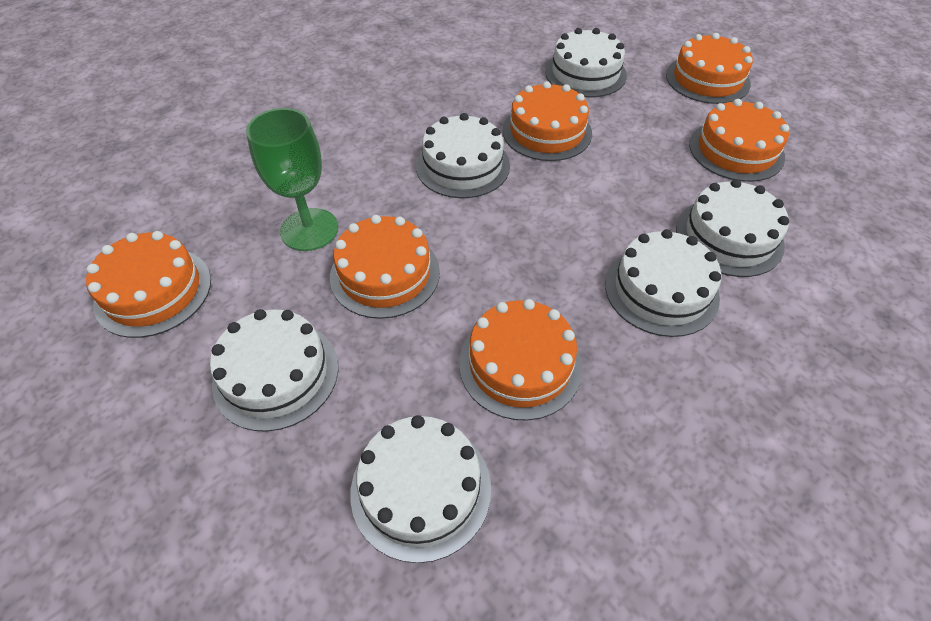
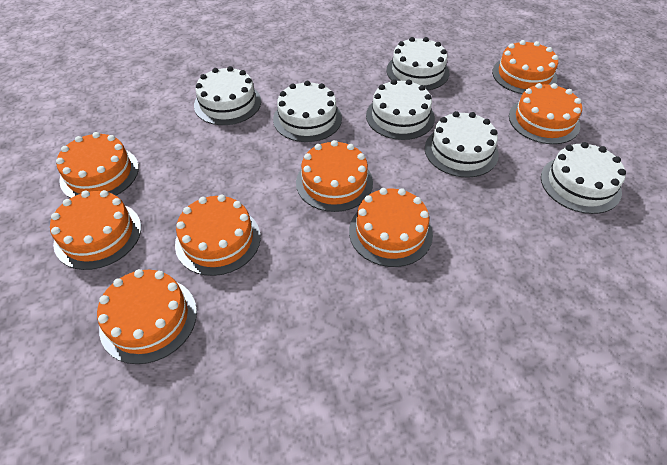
green goblet: 1 -> 0
orange cake: 6 -> 8

